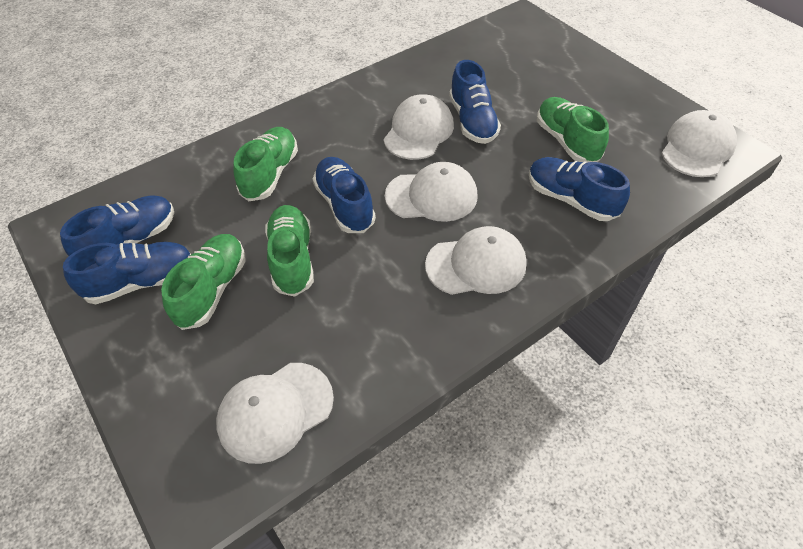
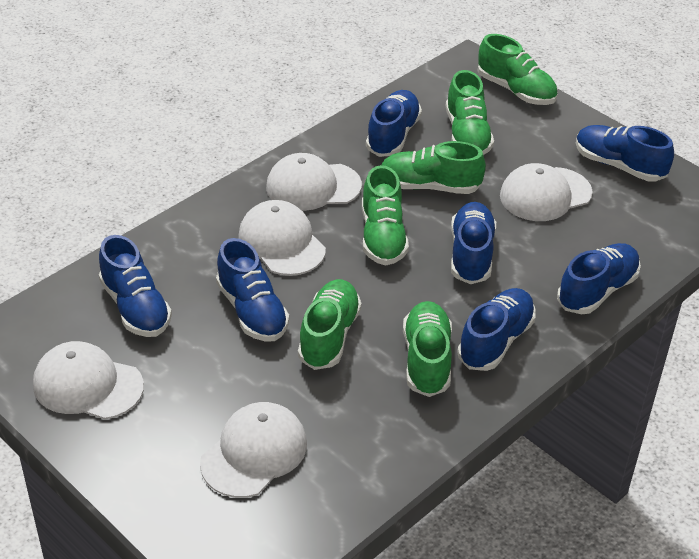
blue shoe: 5 -> 7
green shoe: 4 -> 6

